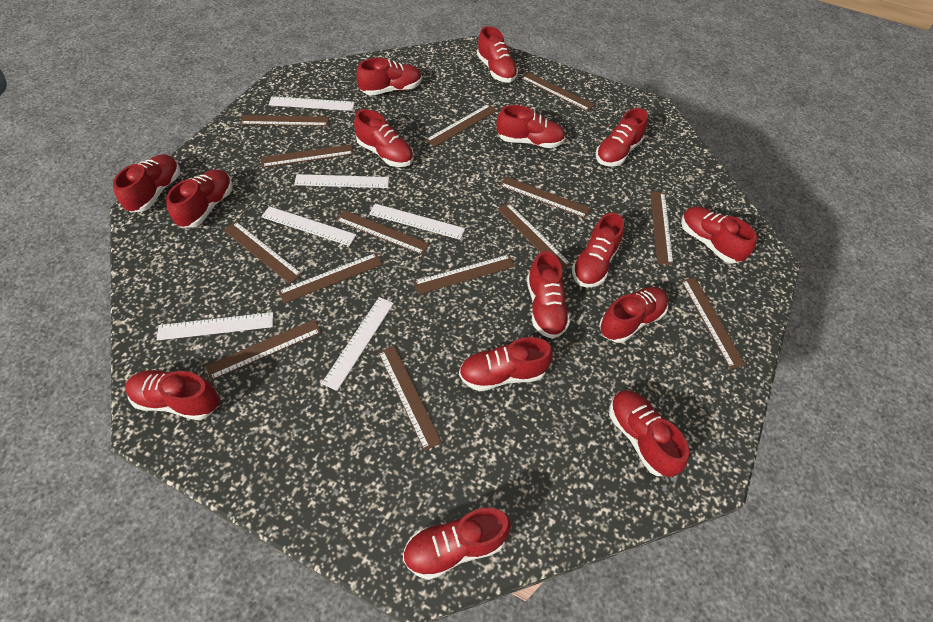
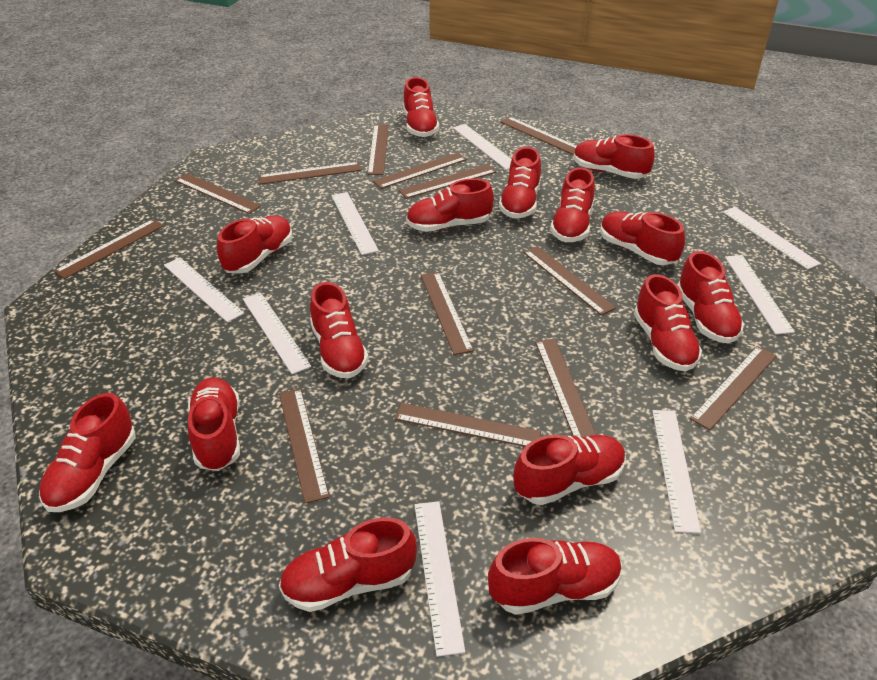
brown ruler: 14 -> 13
white ruler: 6 -> 8

